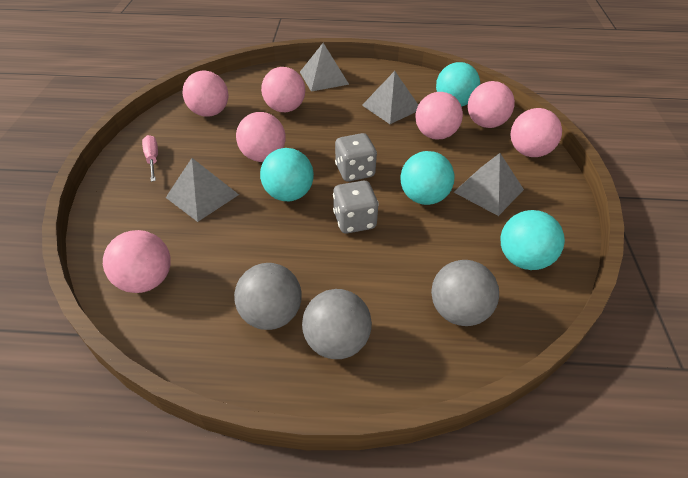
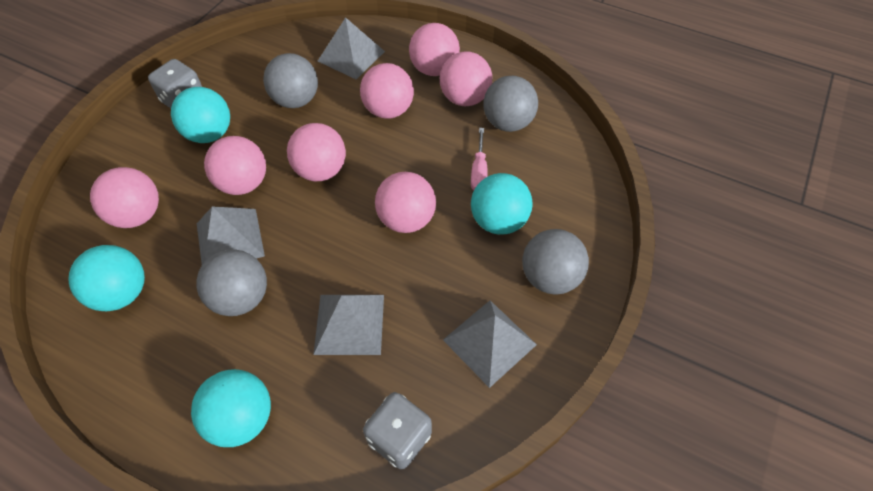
grey ball: 3 -> 4

